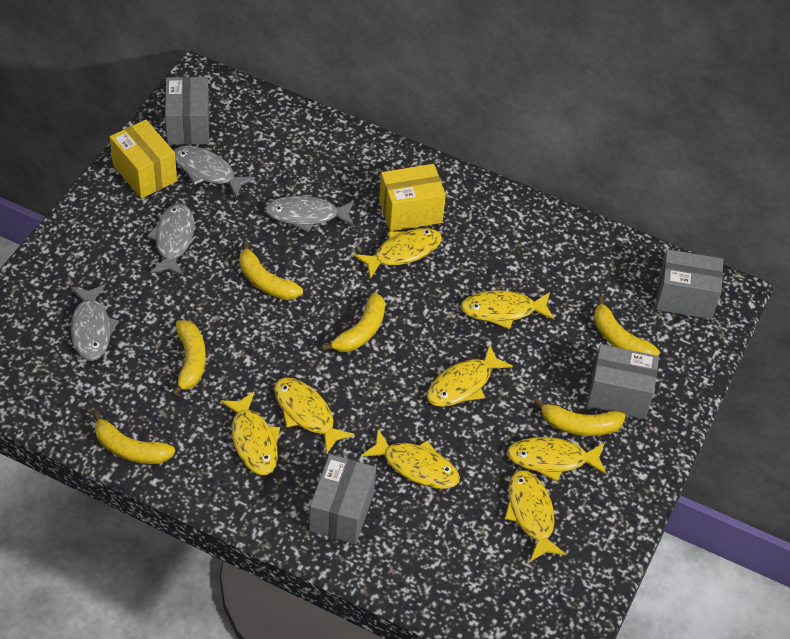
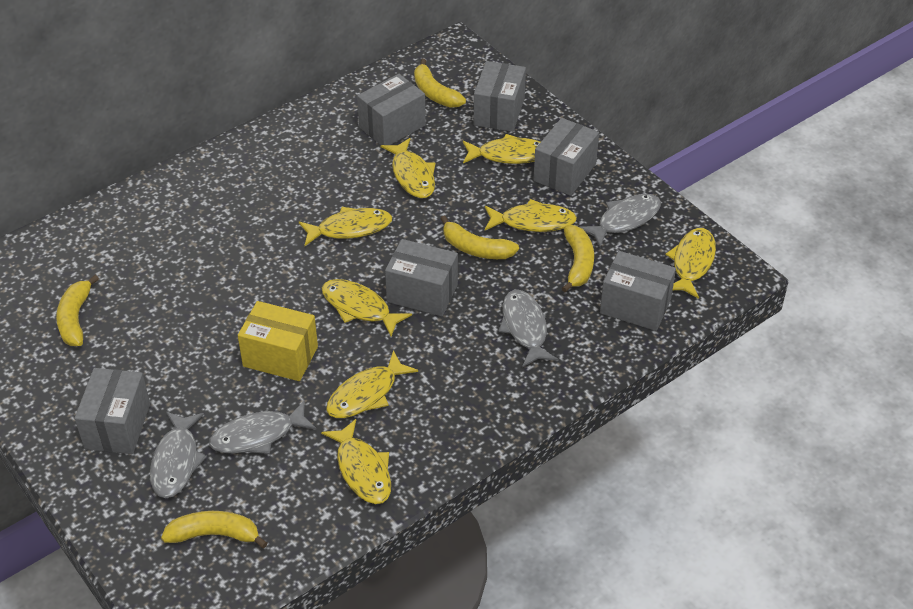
grey box: 4 -> 6
yellow banana: 6 -> 5
yellow box: 2 -> 1

